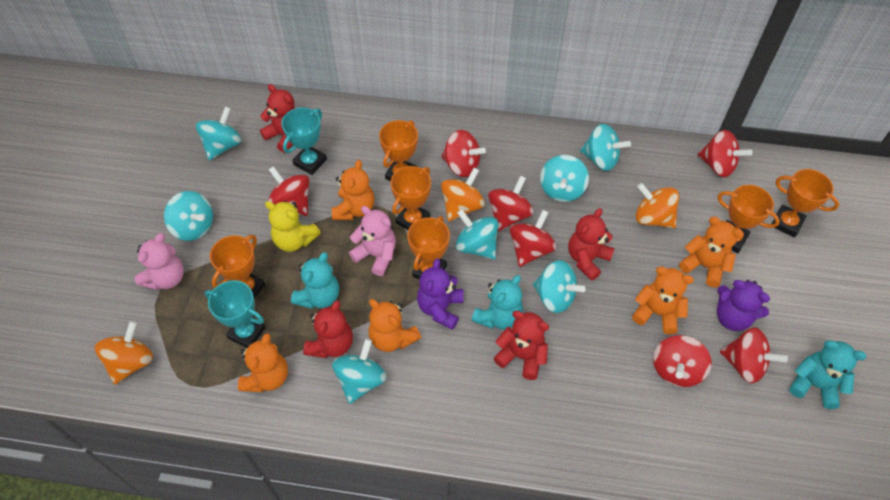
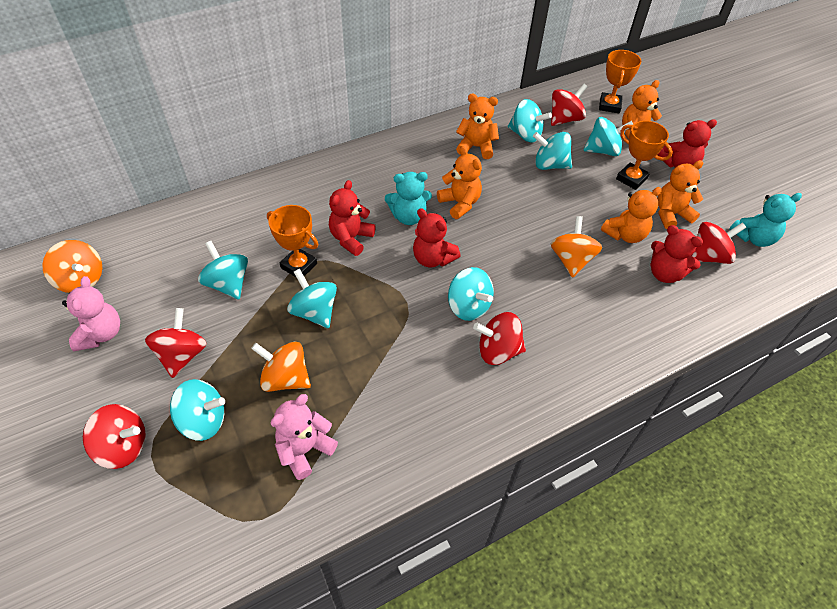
orange trophy: 6 -> 3
purple teddy bear: 2 -> 0
red spinning top: 7 -> 5
turquoise teddy bear: 3 -> 2
turquoise trophy: 2 -> 0
yellow teddy bear: 1 -> 0

